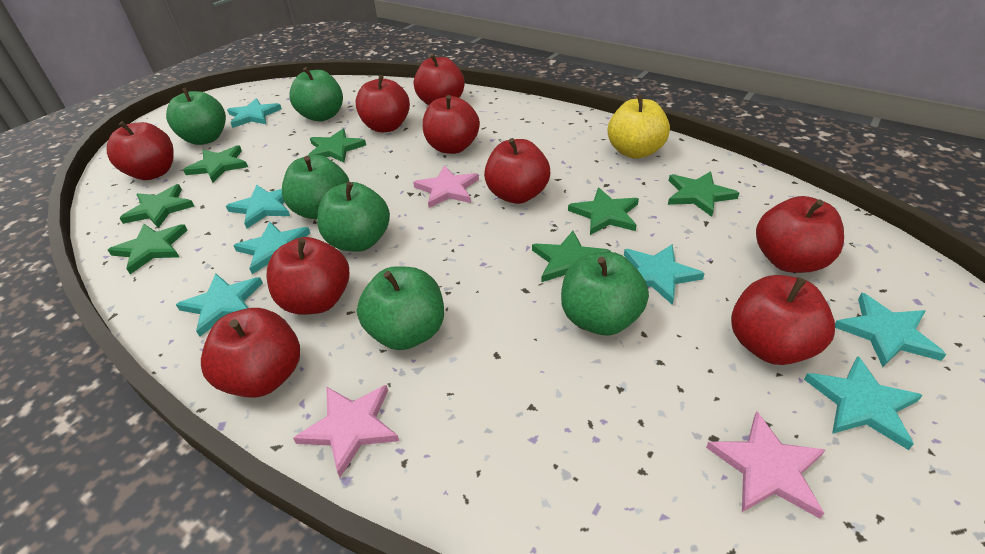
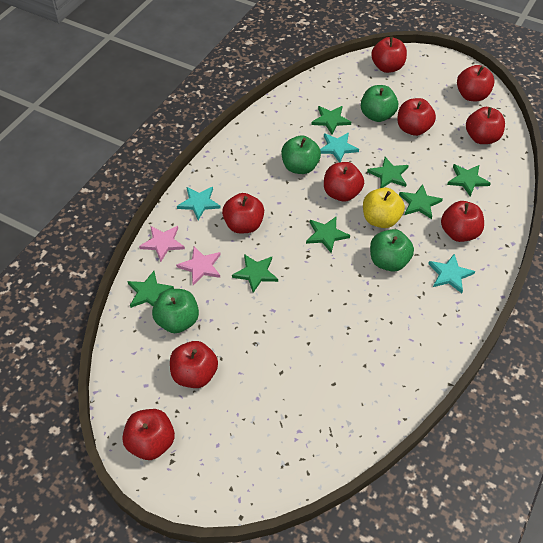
green apple: 6 -> 4
pink star: 3 -> 2
turquoise star: 7 -> 3

